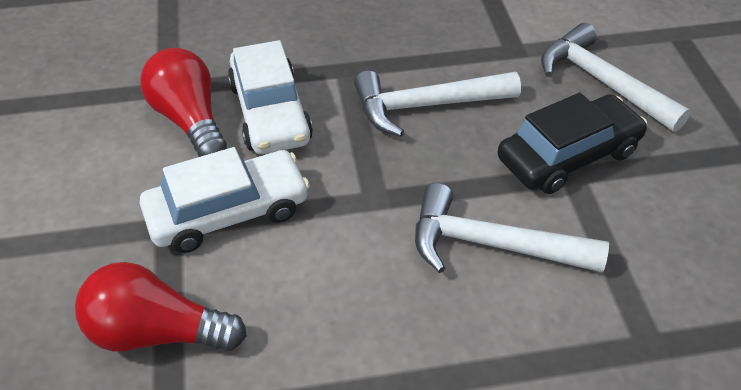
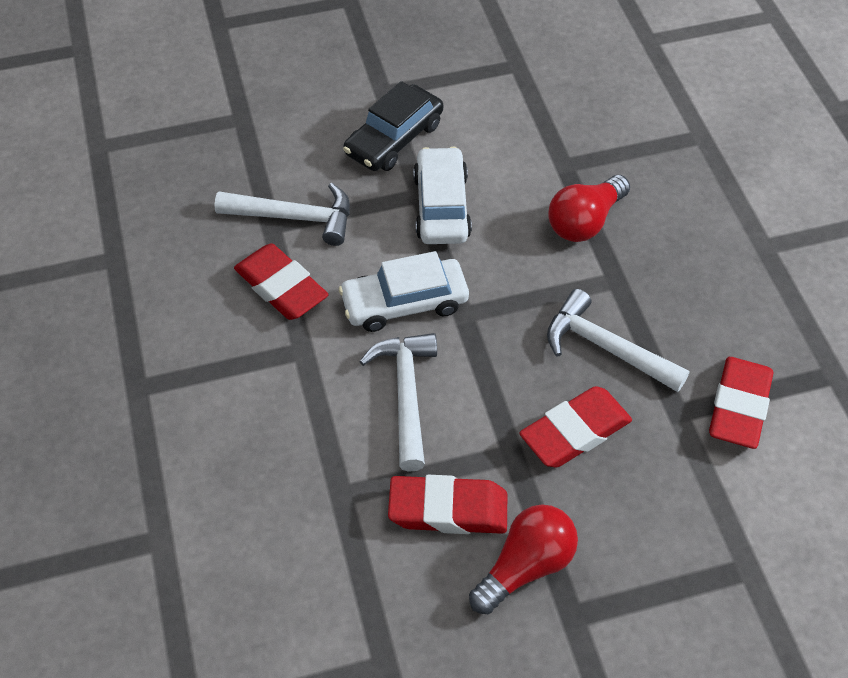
red eraser: 0 -> 4

